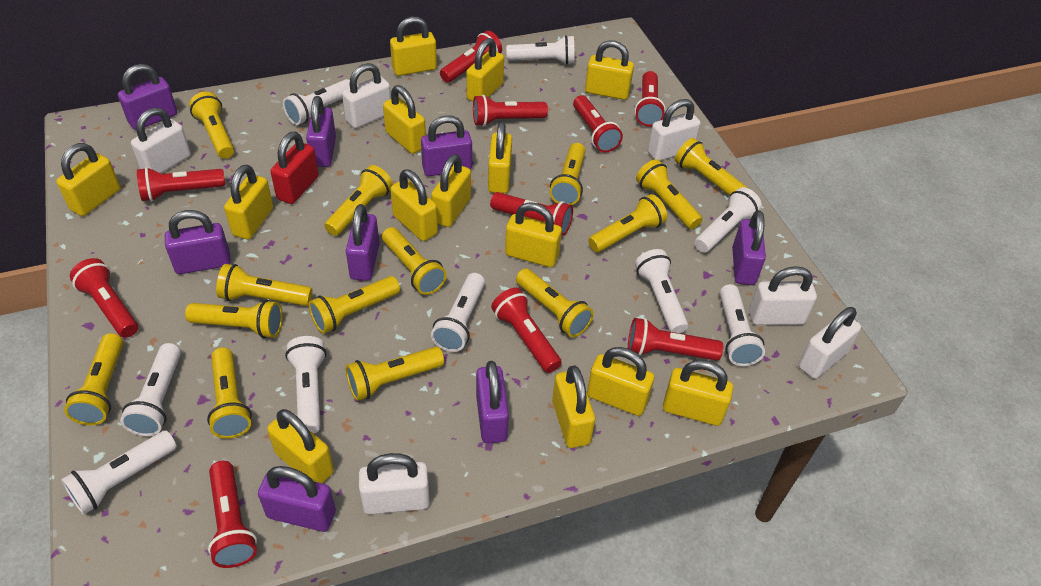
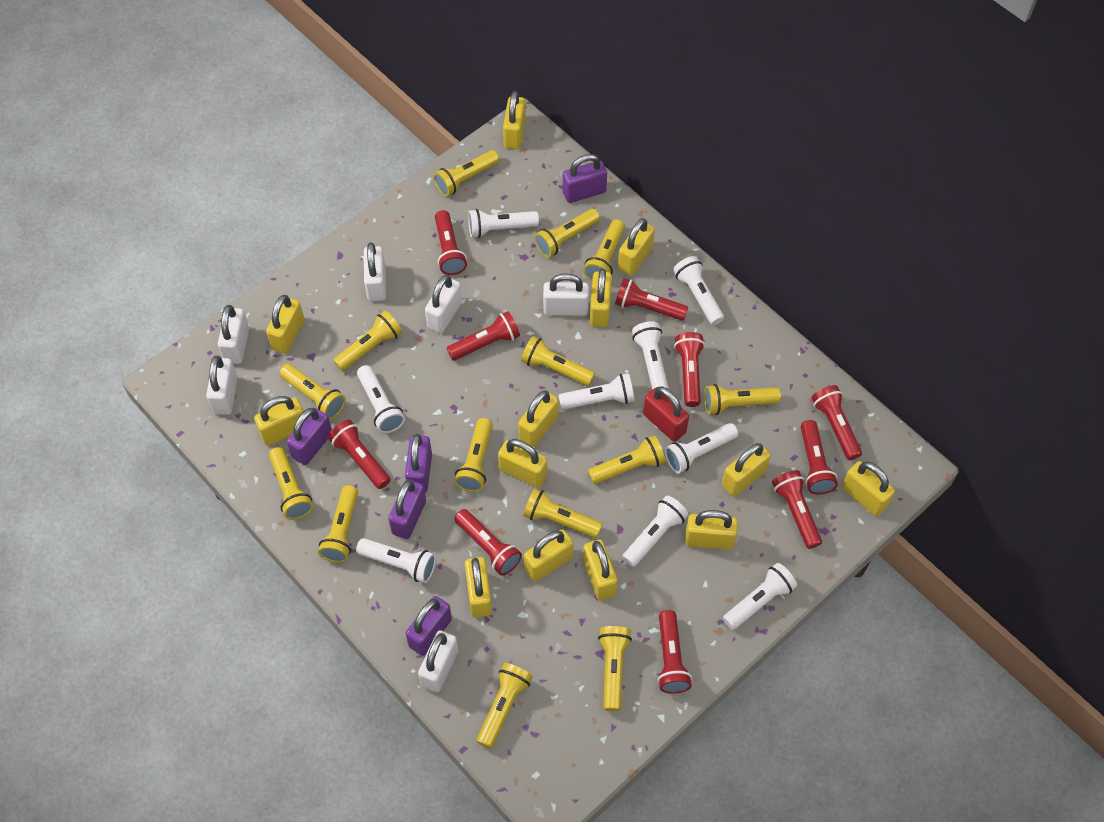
purple padlock: 8 -> 5
yellow padlock: 14 -> 13

